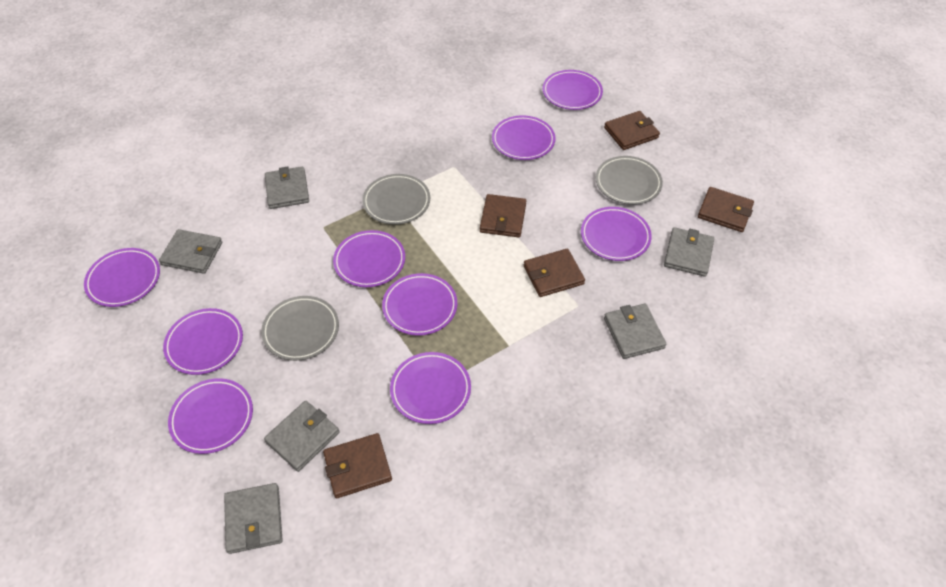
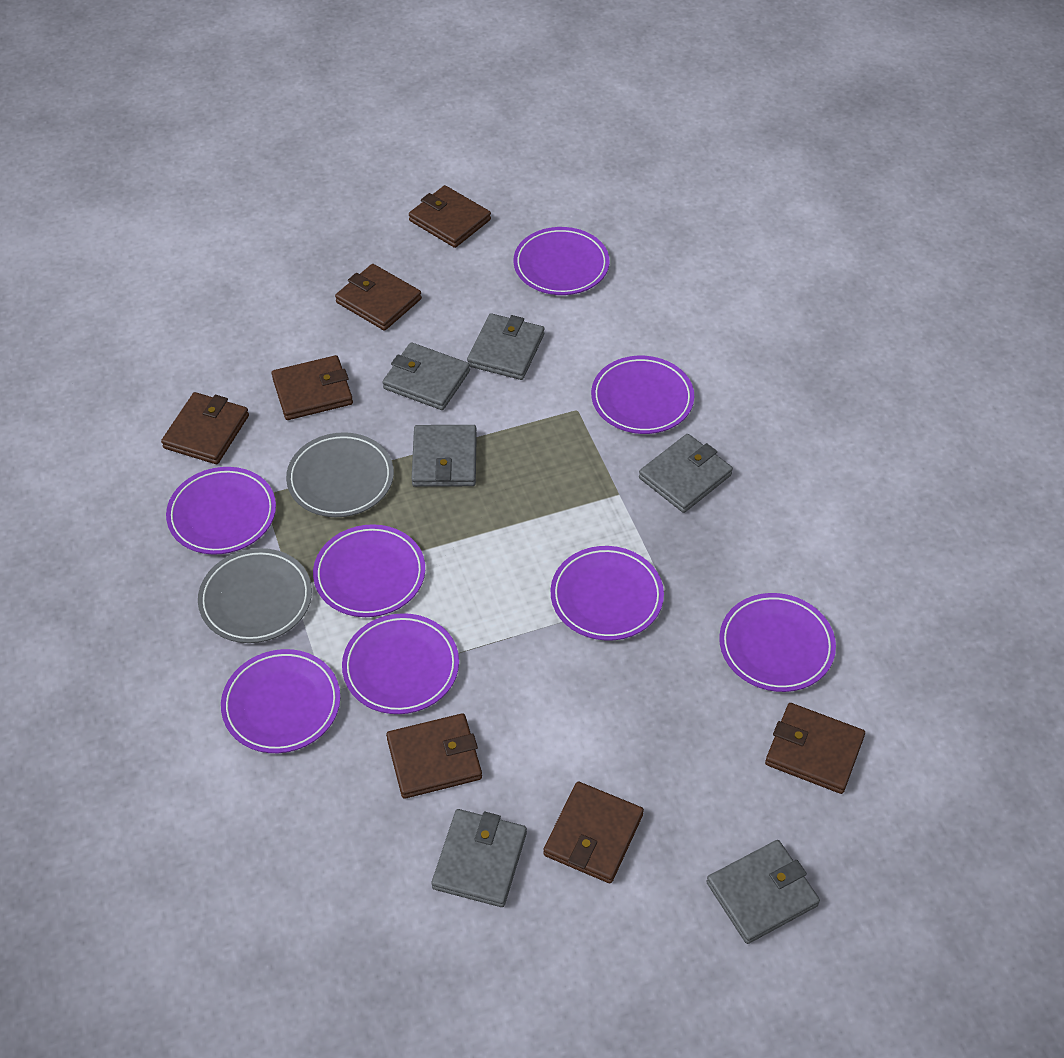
brown wallet: 5 -> 7
grey plate: 3 -> 2
purple plate: 9 -> 8

